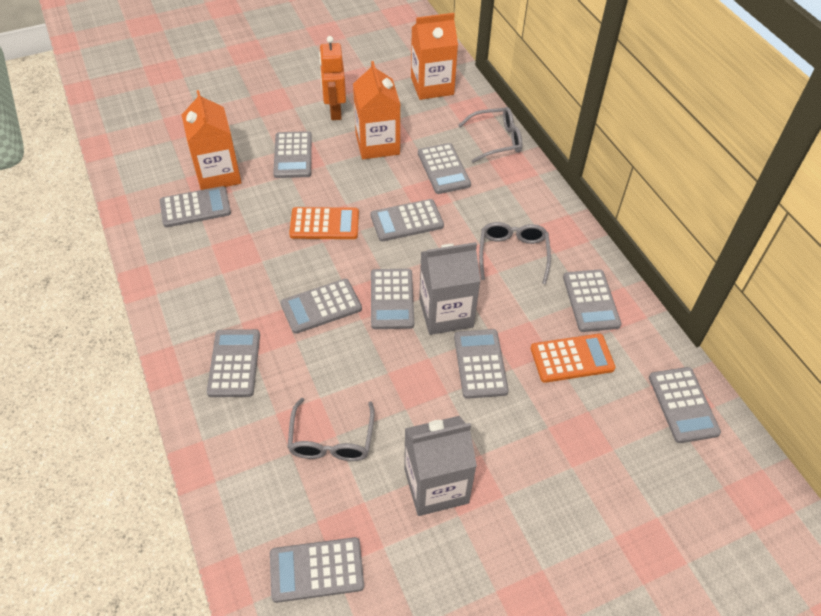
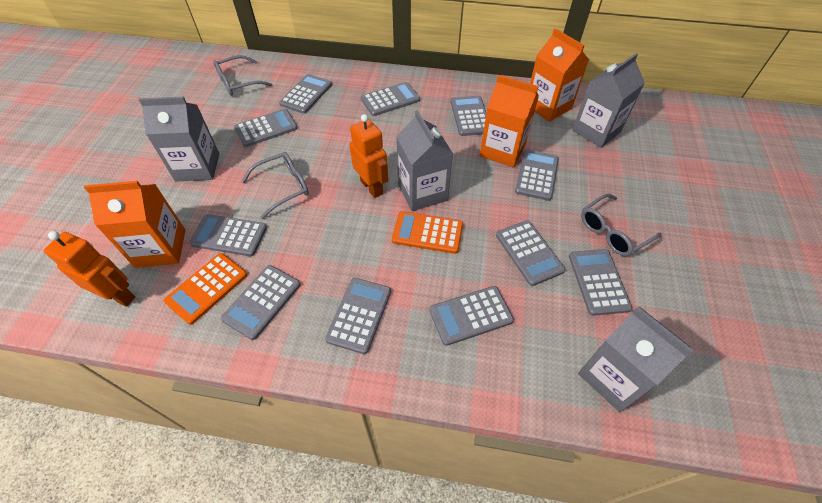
grey carton: 2 -> 4
orange robot: 1 -> 2

